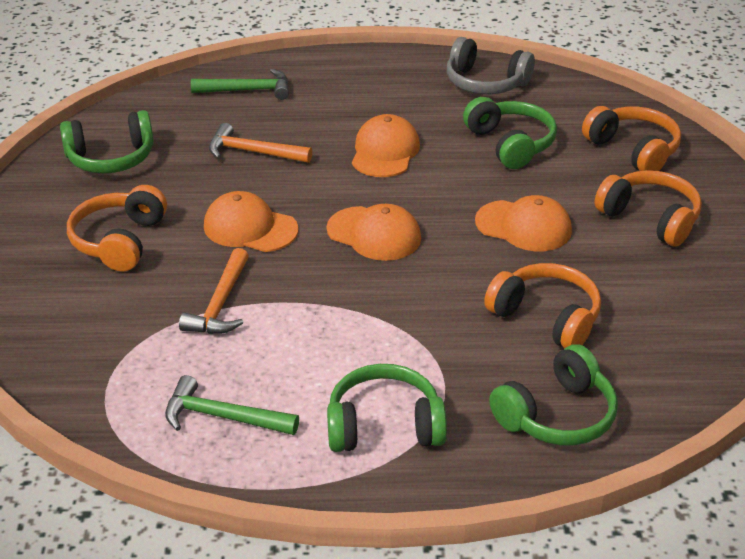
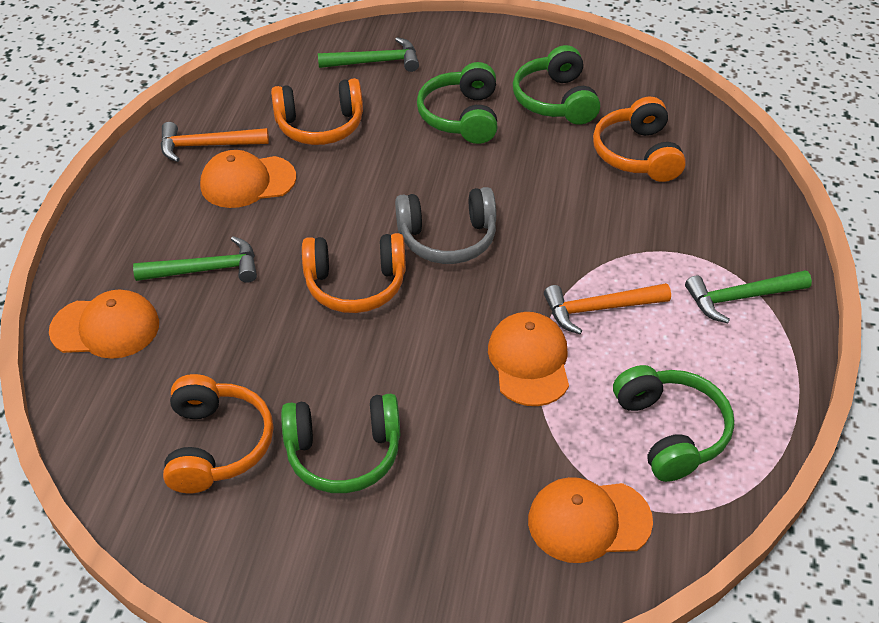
green hammer: 2 -> 3

